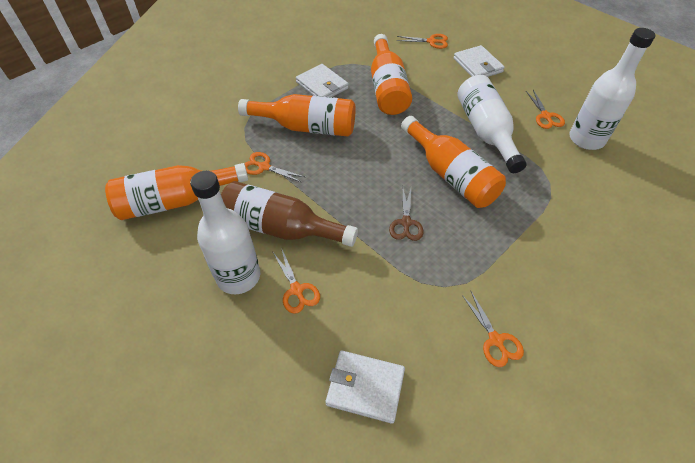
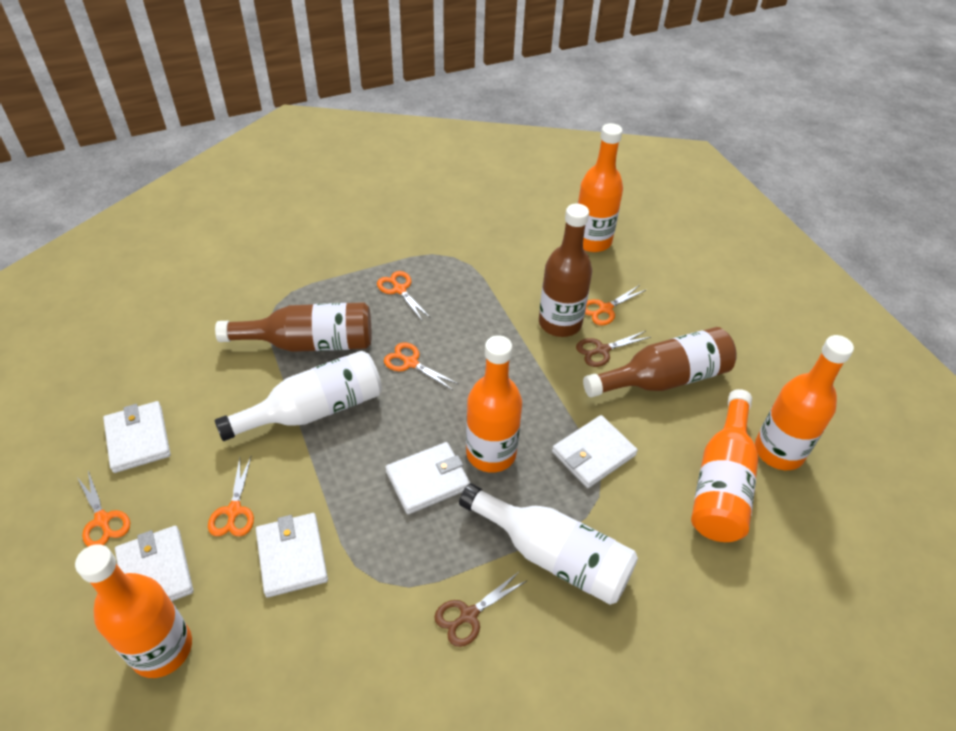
brown bottle: 1 -> 3
brown scissors: 1 -> 2
orange bottle: 4 -> 5
white bottle: 3 -> 2
white wallet: 3 -> 5

